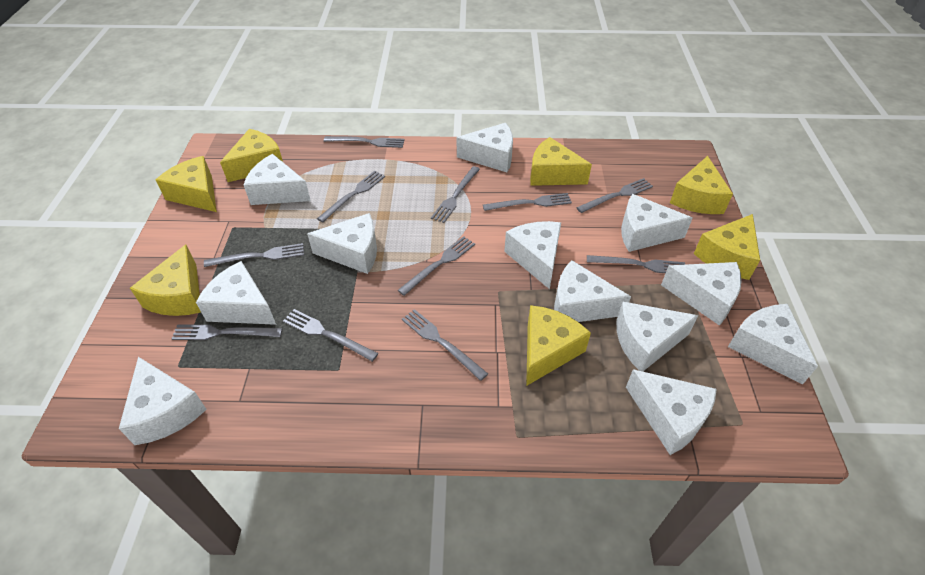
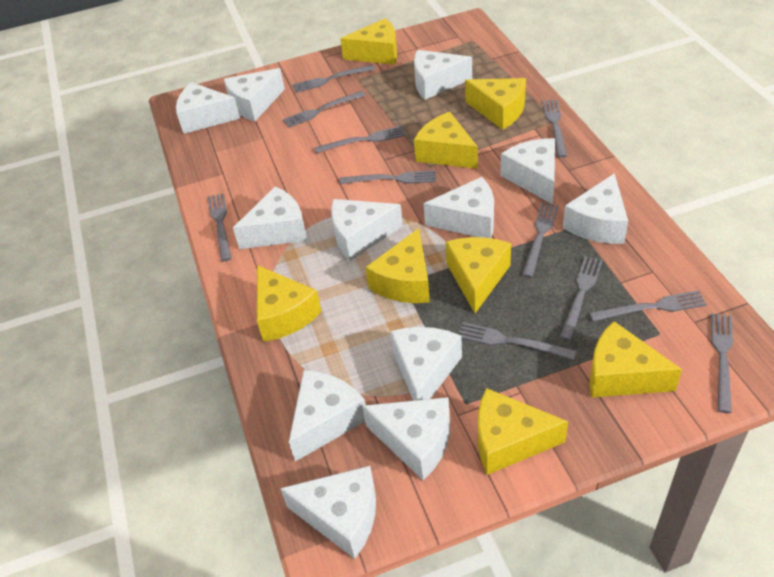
yellow cheese: 7 -> 8

